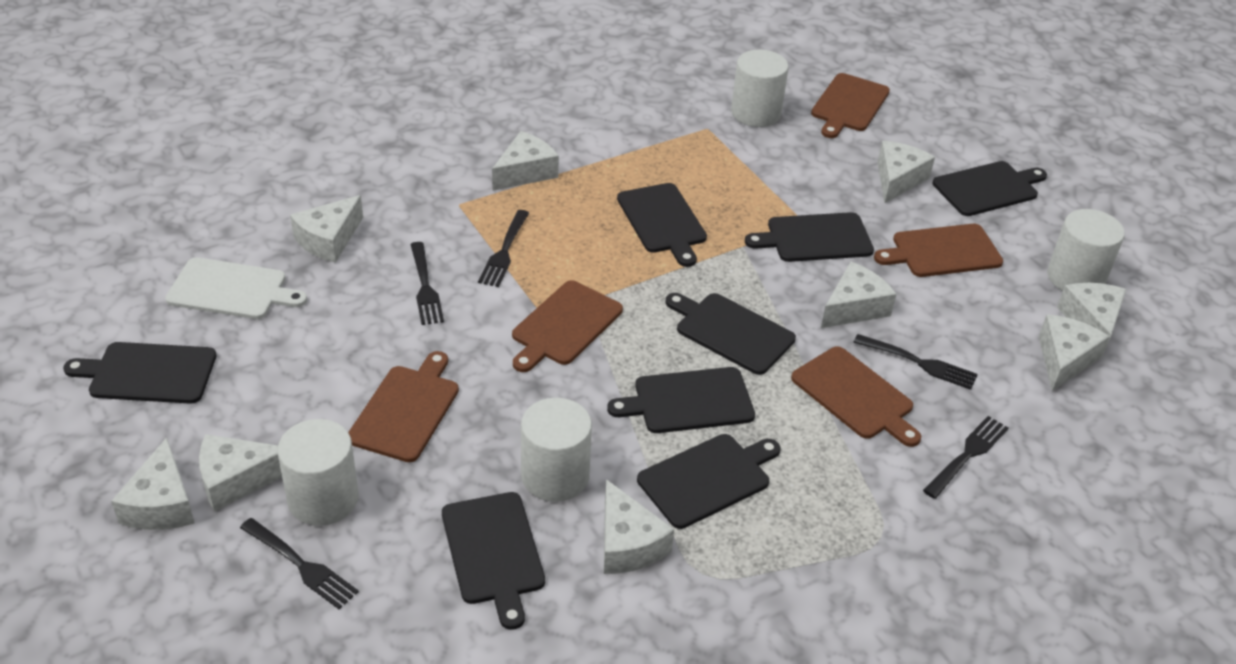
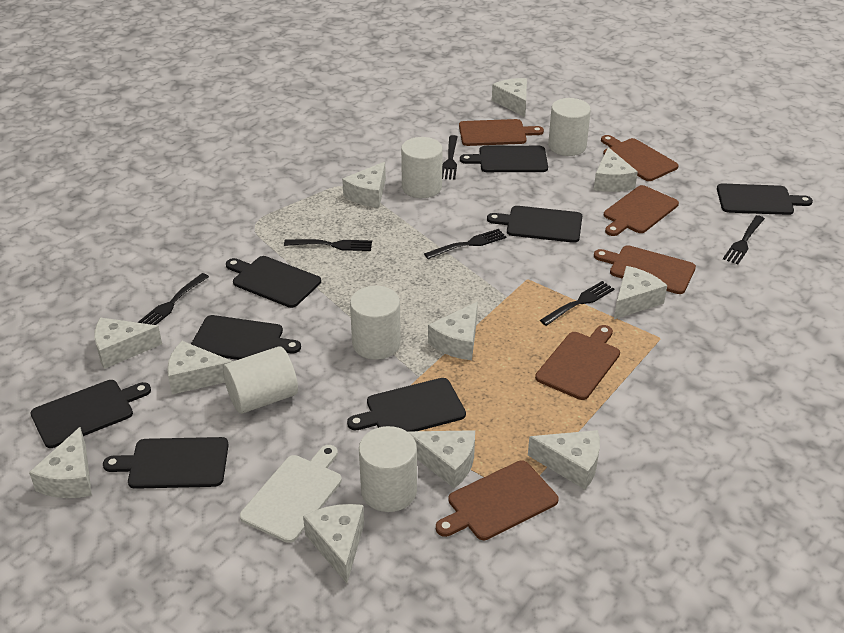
black fork: 5 -> 6
brown cutting board: 5 -> 6
white cheese: 9 -> 11
white cylinder: 4 -> 5

